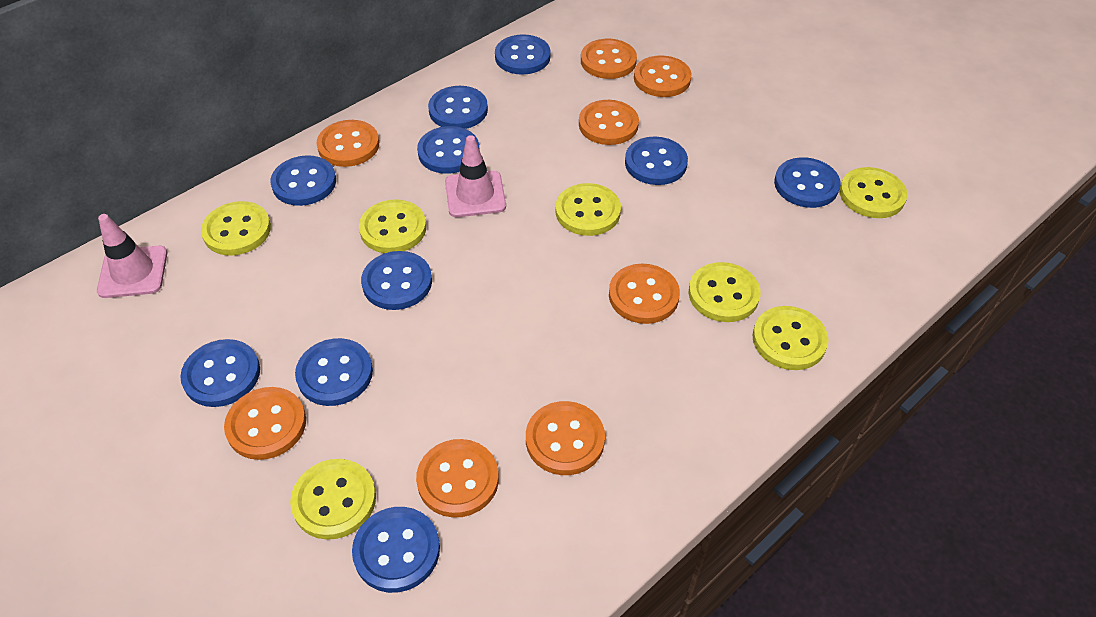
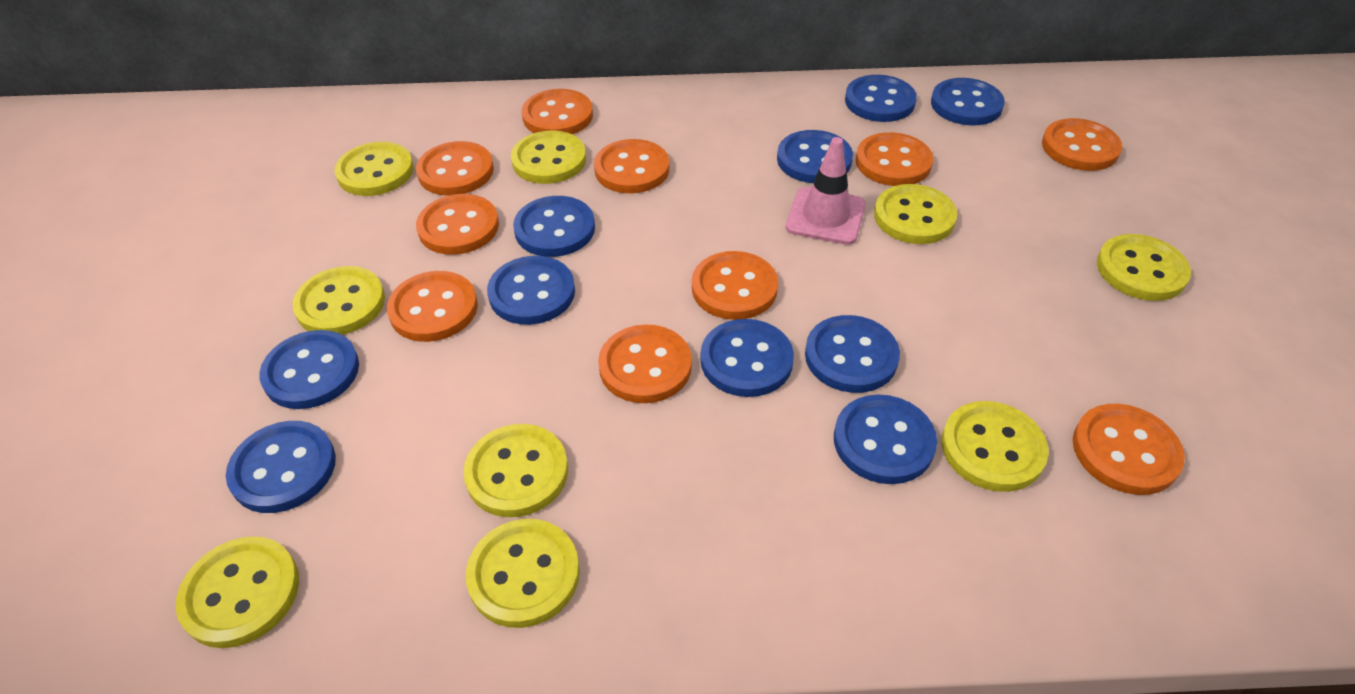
orange button: 8 -> 10
pink traffic cone: 2 -> 1
yellow button: 7 -> 9

